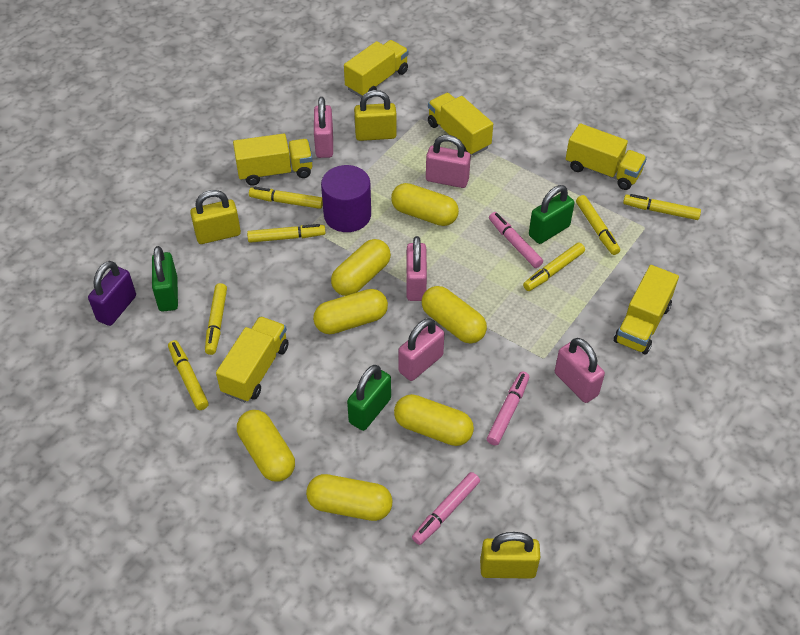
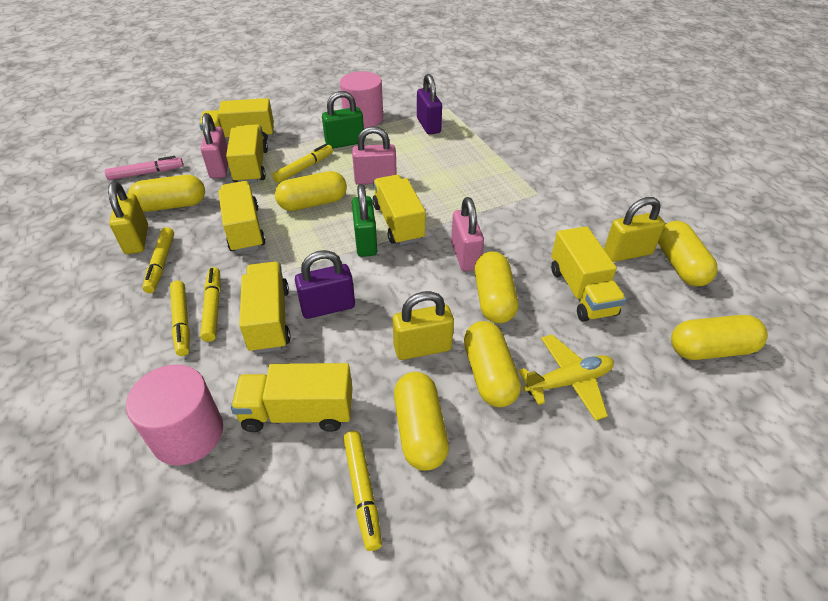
green padlock: 3 -> 2
pink cylinder: 0 -> 2
pink marker: 3 -> 1
pink padlock: 5 -> 3
purple cylinder: 1 -> 0
purple padlock: 1 -> 2
yellow marker: 7 -> 5
yellow plane: 0 -> 1
yellow truck: 6 -> 7

